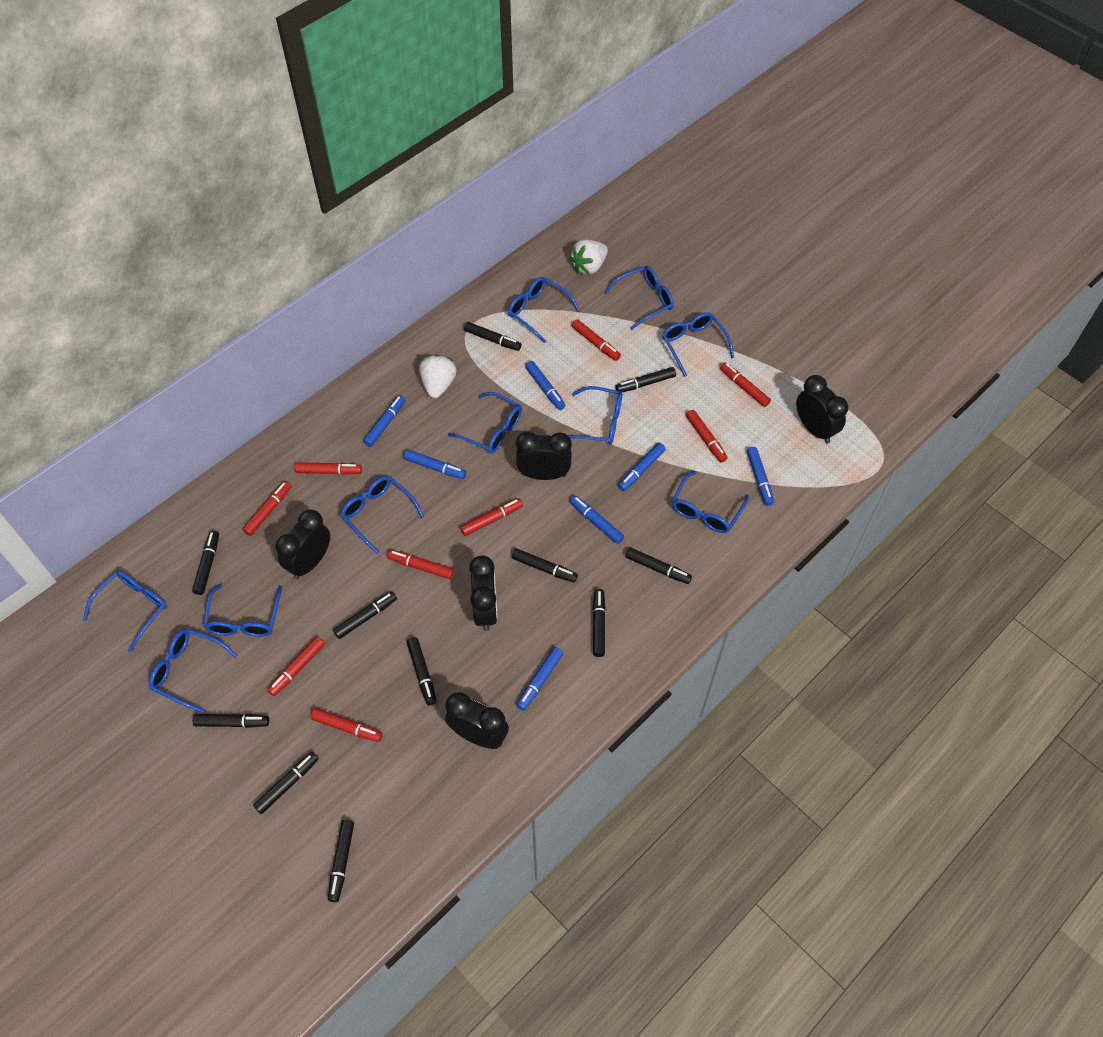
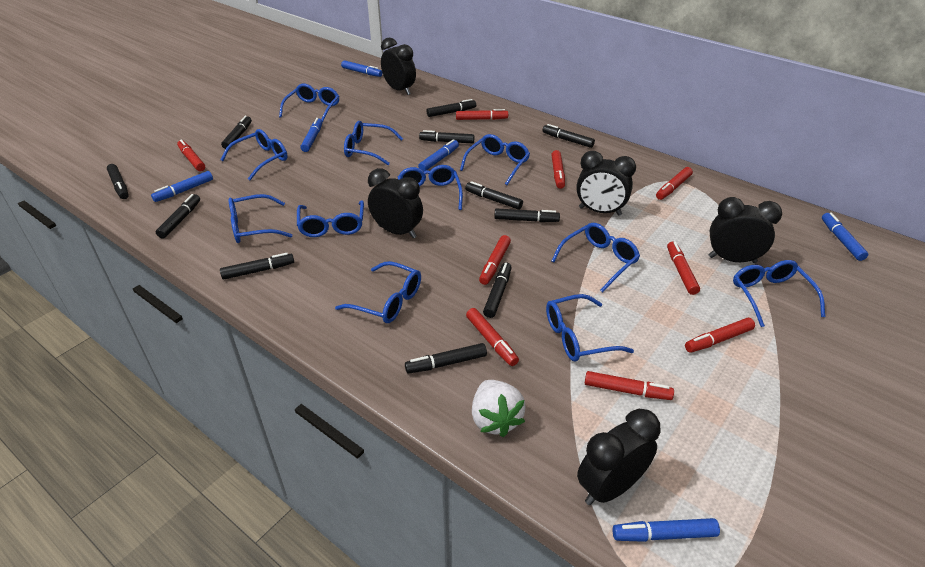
blue glasses: 10 -> 11
blue marker: 7 -> 6
white strawberry: 2 -> 1

